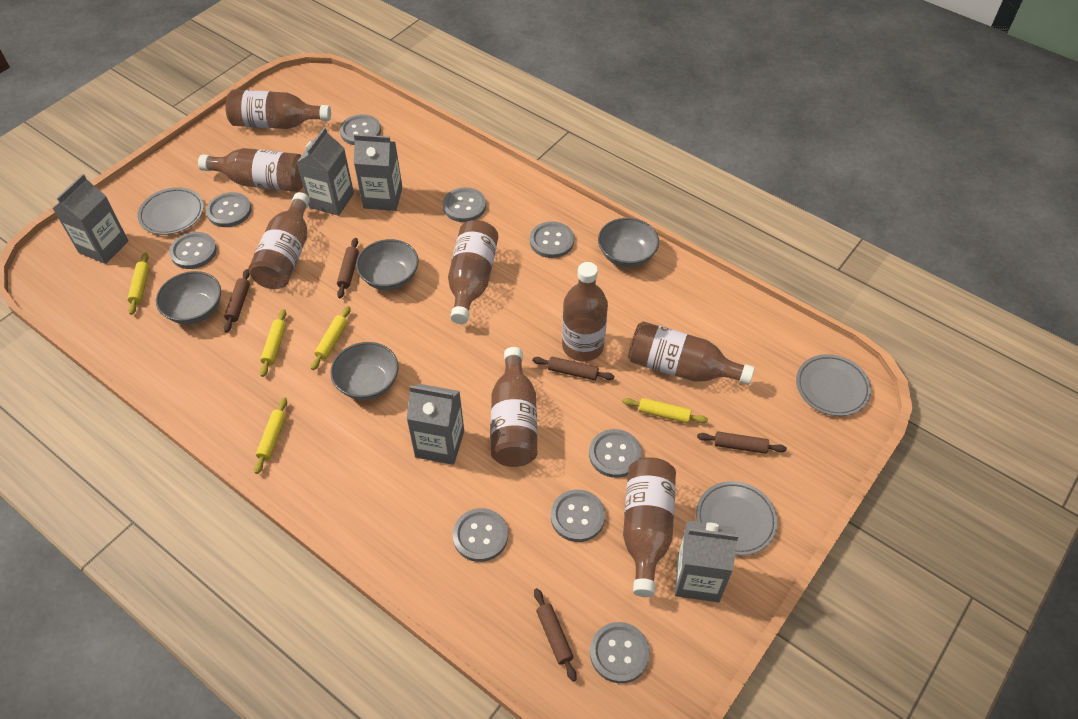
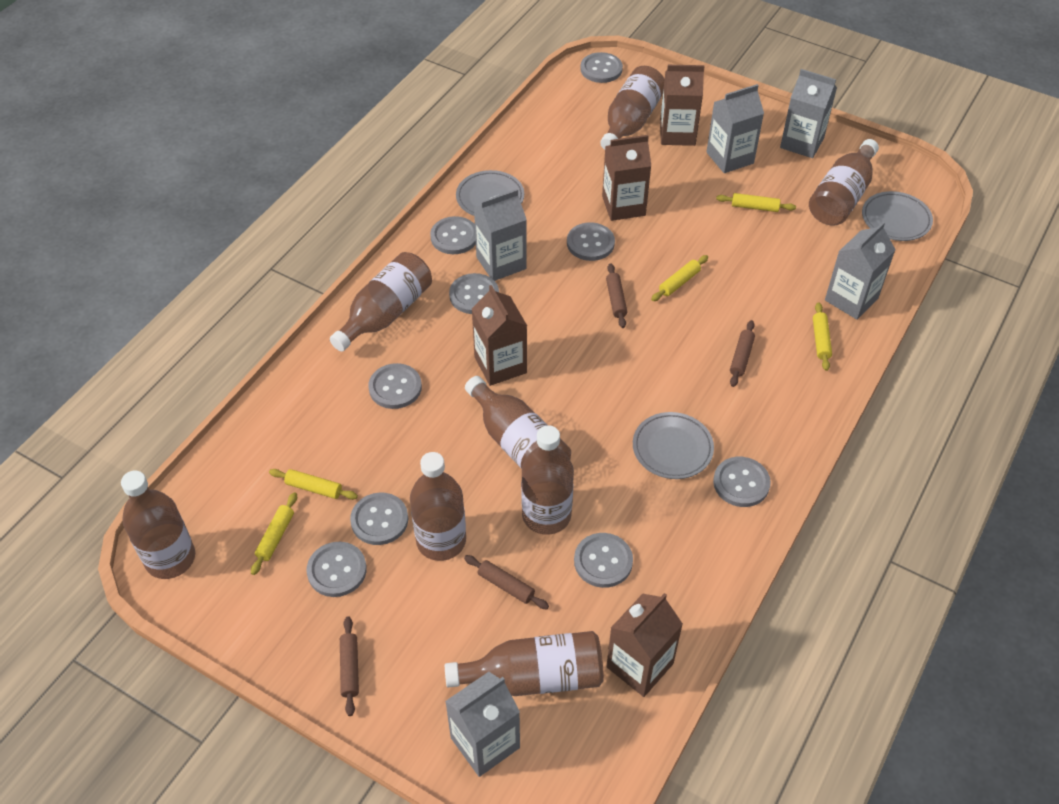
brown carton: 0 -> 4
brown rolling pin: 5 -> 4
grey bowl: 4 -> 0

